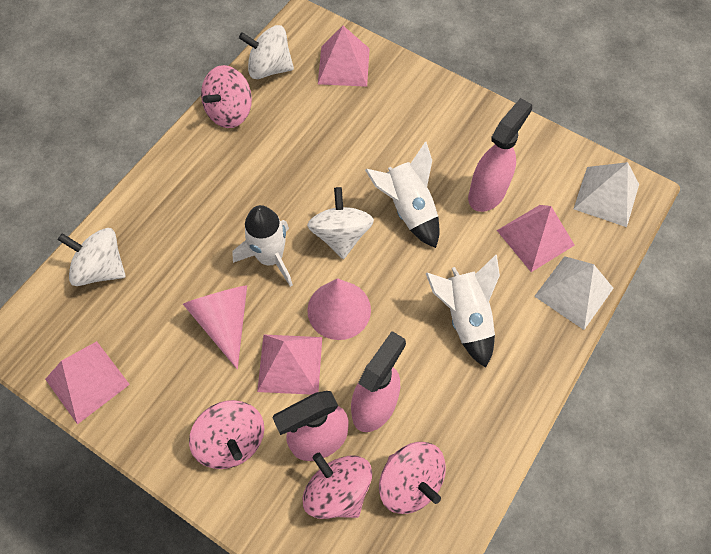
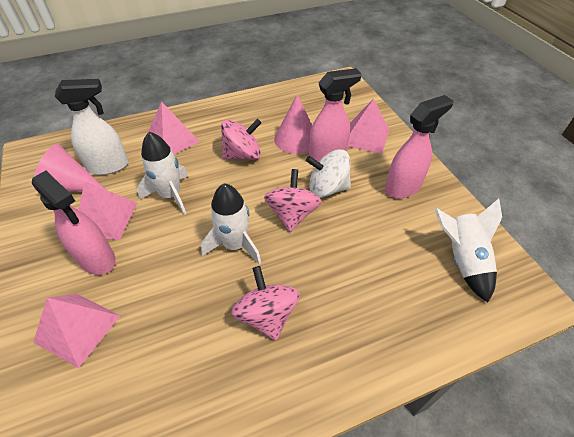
pink spinning top: 4 -> 3
white pyramid: 2 -> 0
white spinning top: 3 -> 1
white spray bottle: 0 -> 1

